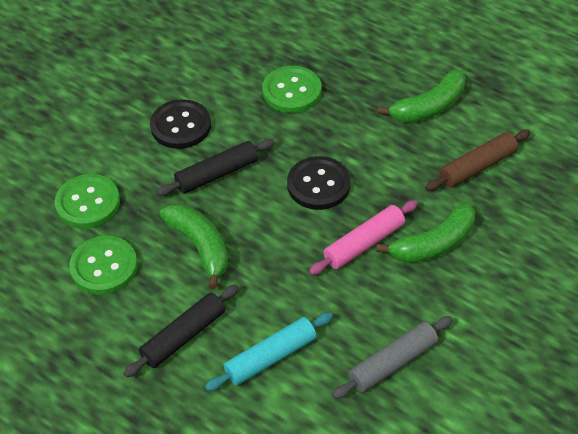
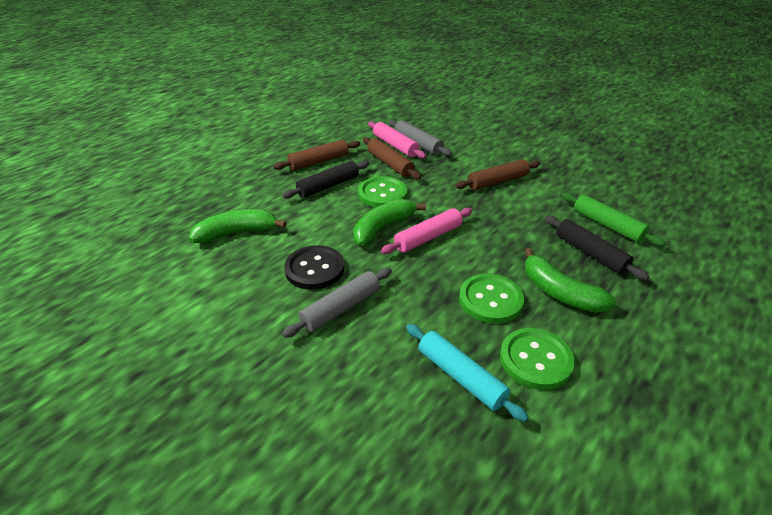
black button: 2 -> 1
brown rolling pin: 1 -> 3
green rolling pin: 0 -> 1
grey rolling pin: 1 -> 2
pink rolling pin: 1 -> 2

